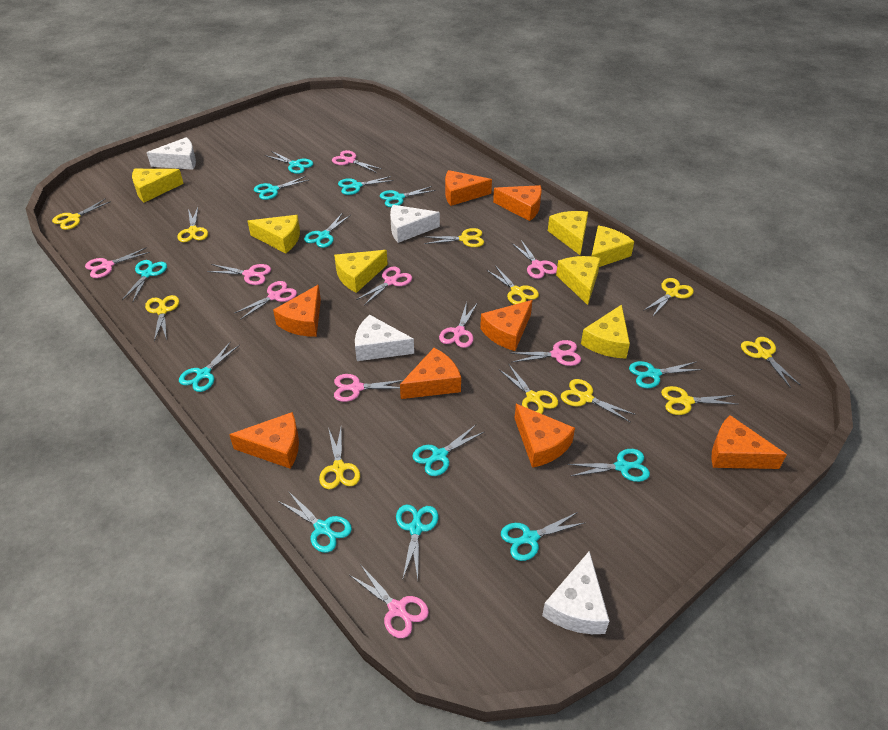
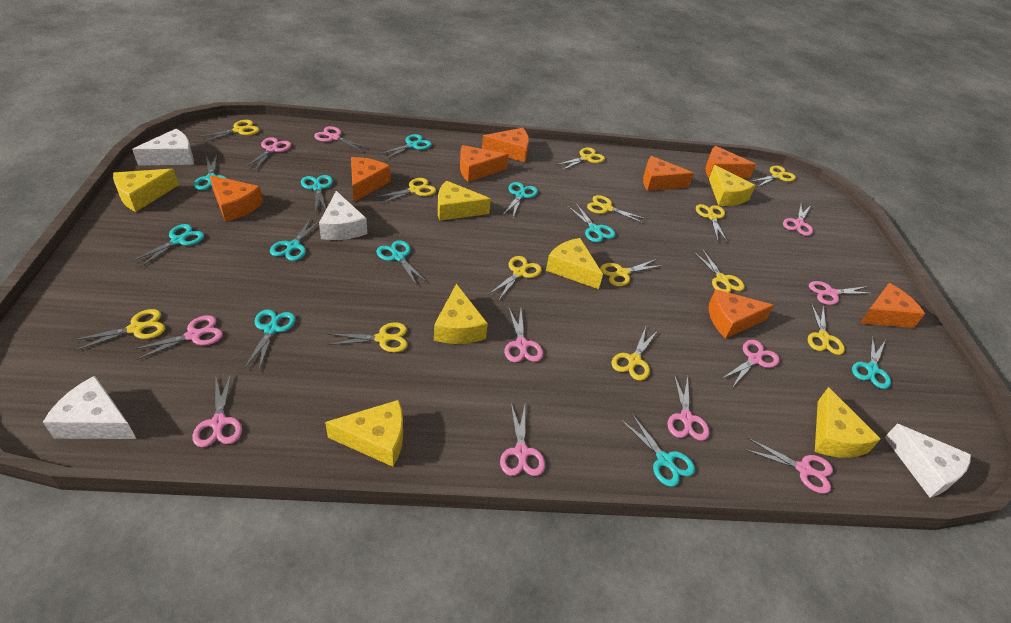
pink scissors: 10 -> 11
turquoise scissors: 13 -> 11
yellow scissors: 11 -> 13

